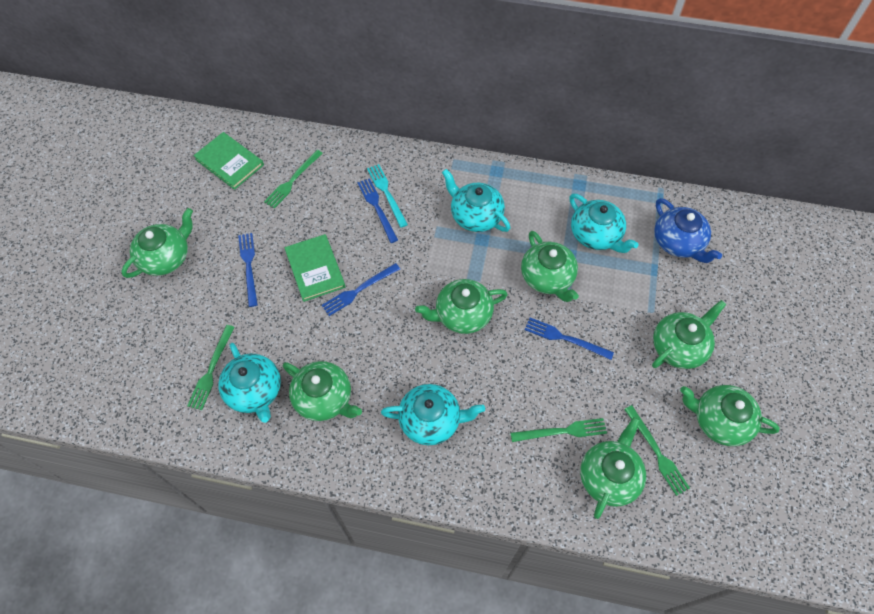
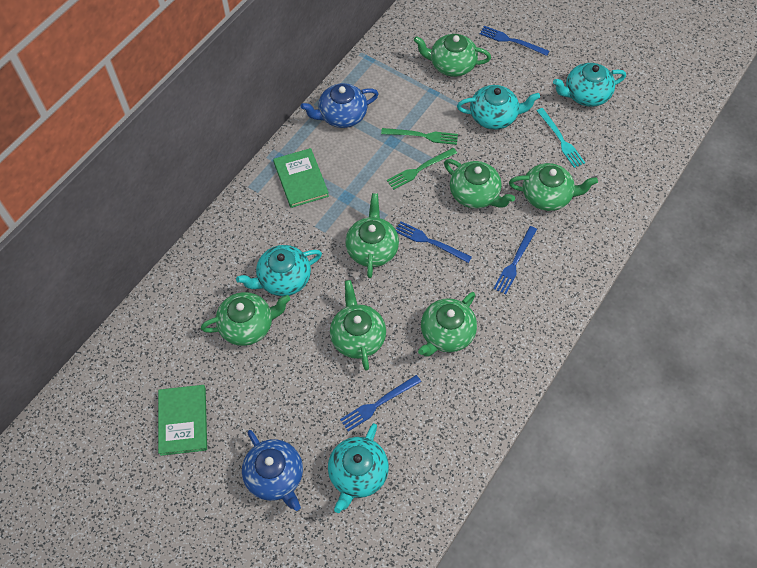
blue teapot: 1 -> 2
green fork: 4 -> 2

